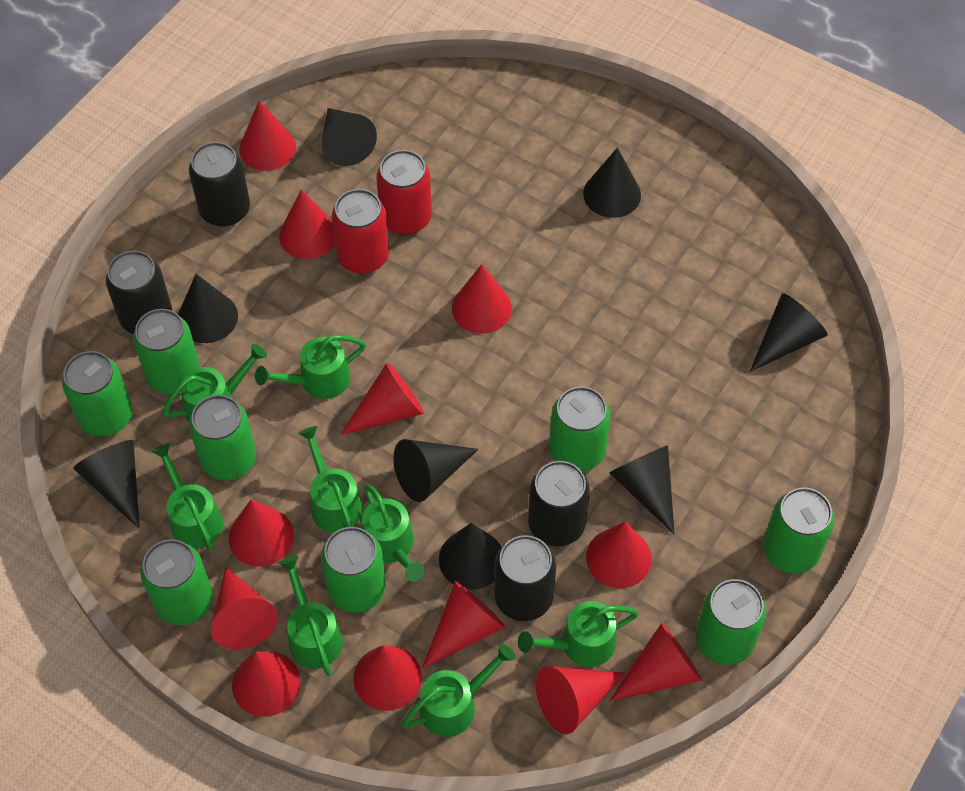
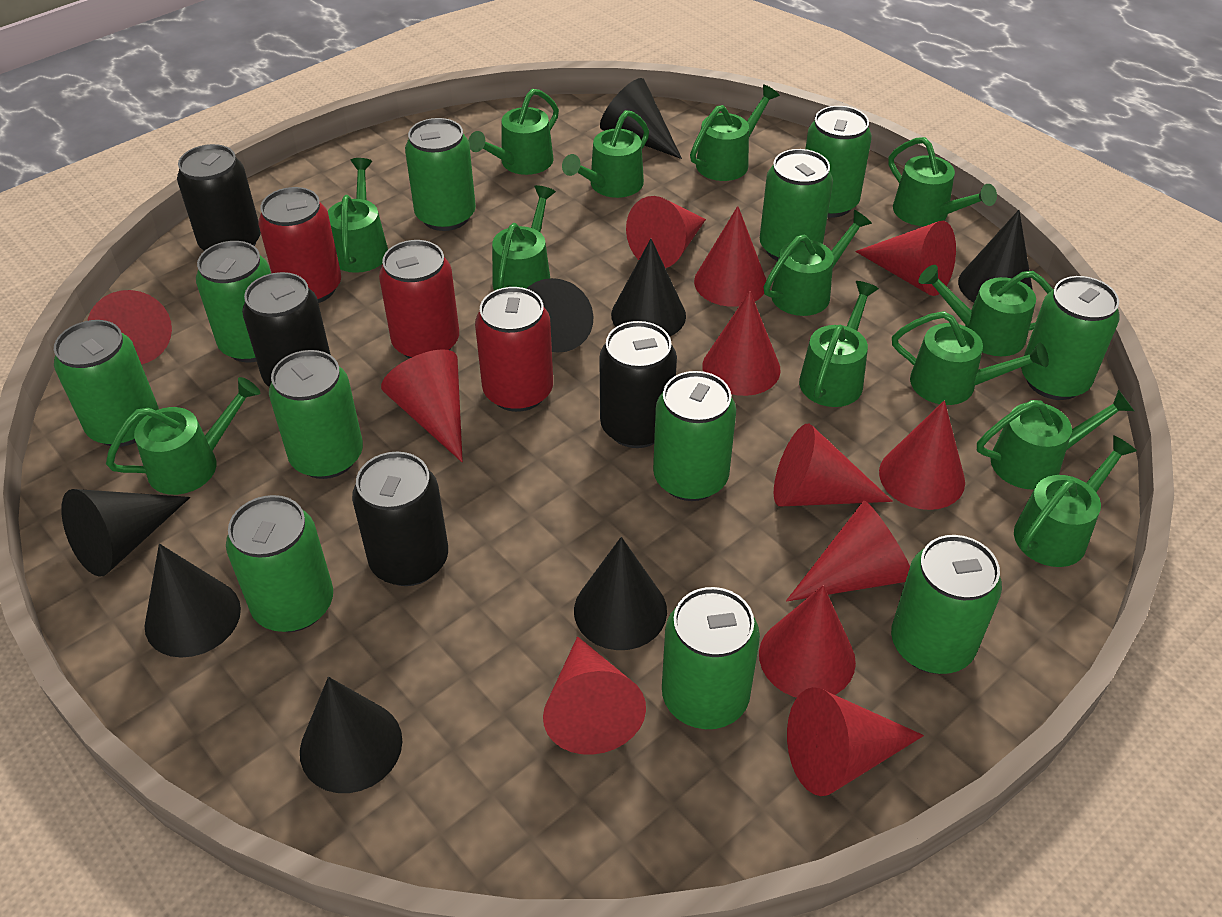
green can: 8 -> 11
green watering can: 8 -> 13
red can: 2 -> 3

